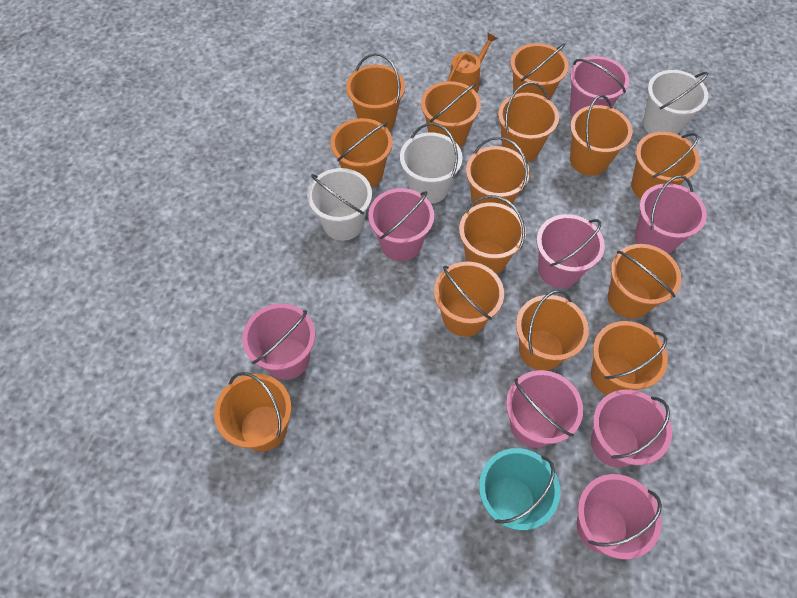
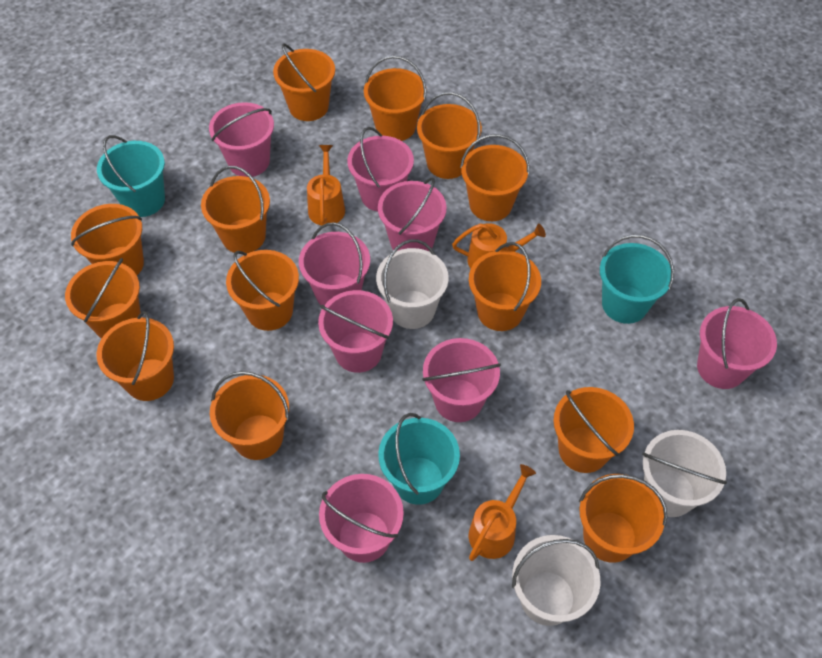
orange bucket: 14 -> 13
orange watering can: 1 -> 3
turquoise bucket: 1 -> 3

